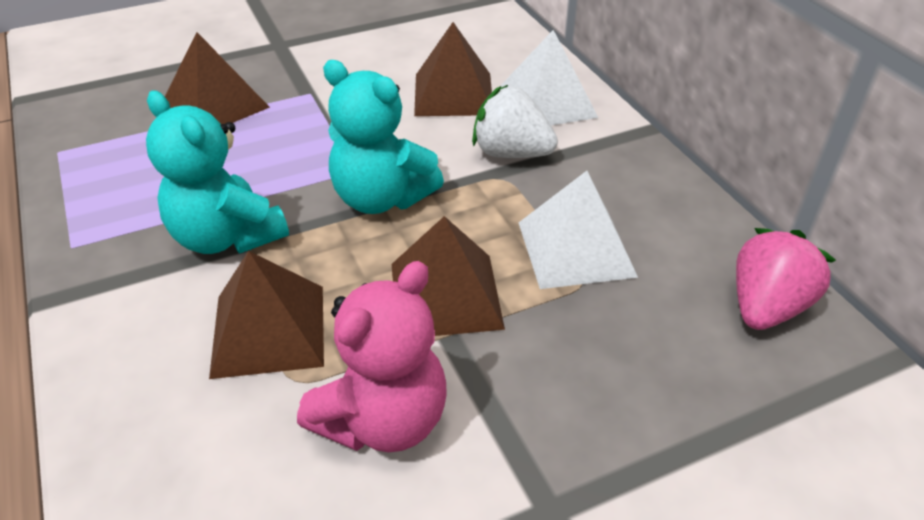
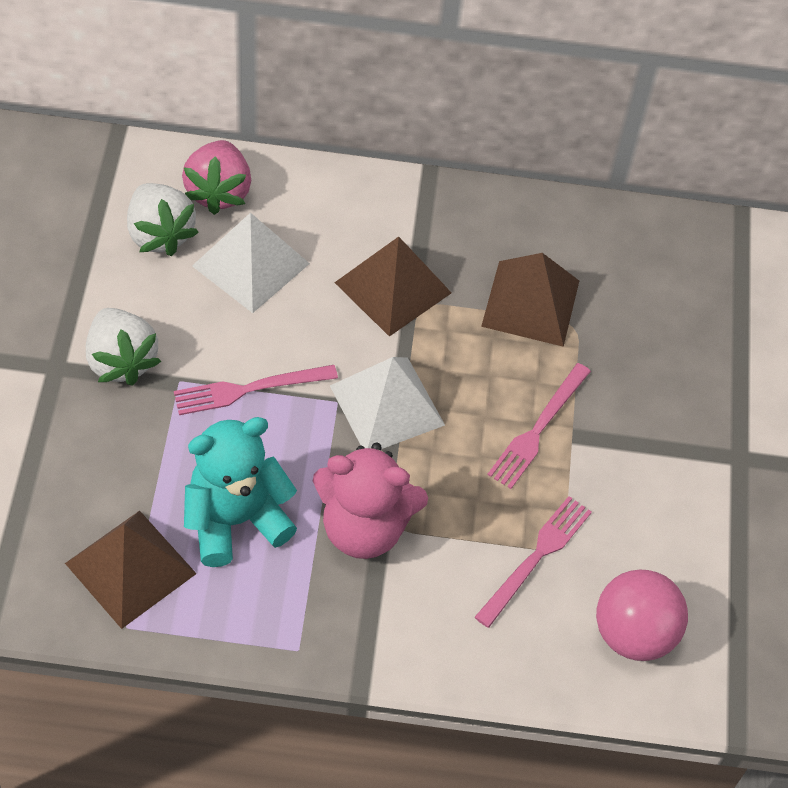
brown pyramid: 4 -> 3
pink ball: 0 -> 1
pink fork: 0 -> 3
turquoise teddy bear: 2 -> 1
white strawberry: 1 -> 2

